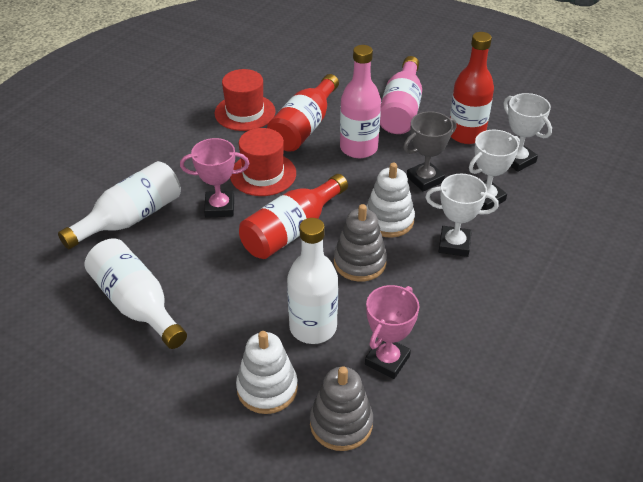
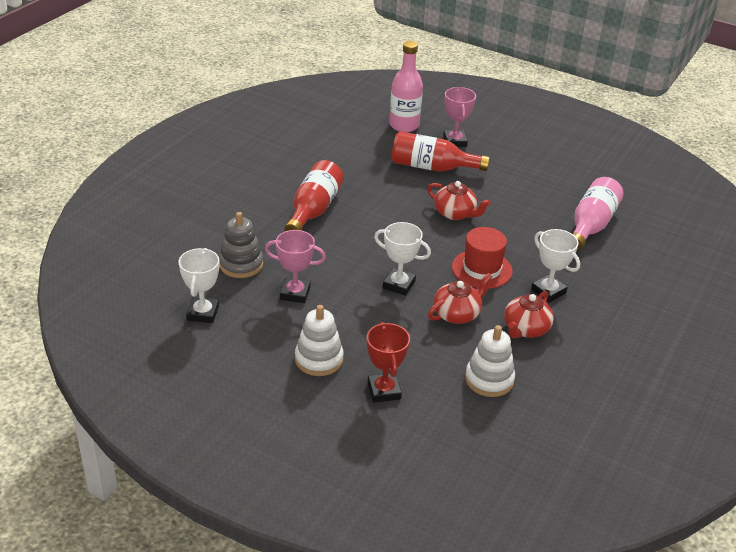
grey stacking toy: 2 -> 1
grey trophy: 1 -> 0
red bottle: 3 -> 2
red hat: 2 -> 1
red teapot: 0 -> 3
red trophy: 0 -> 1
white bottle: 3 -> 0

